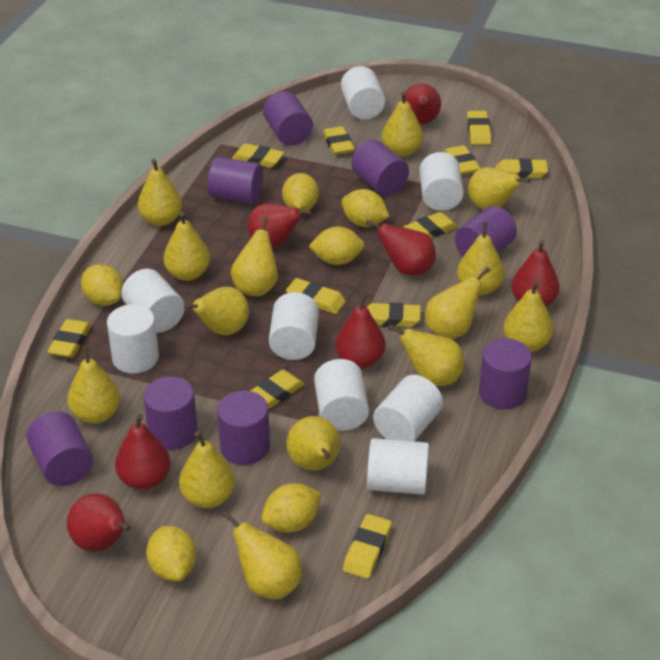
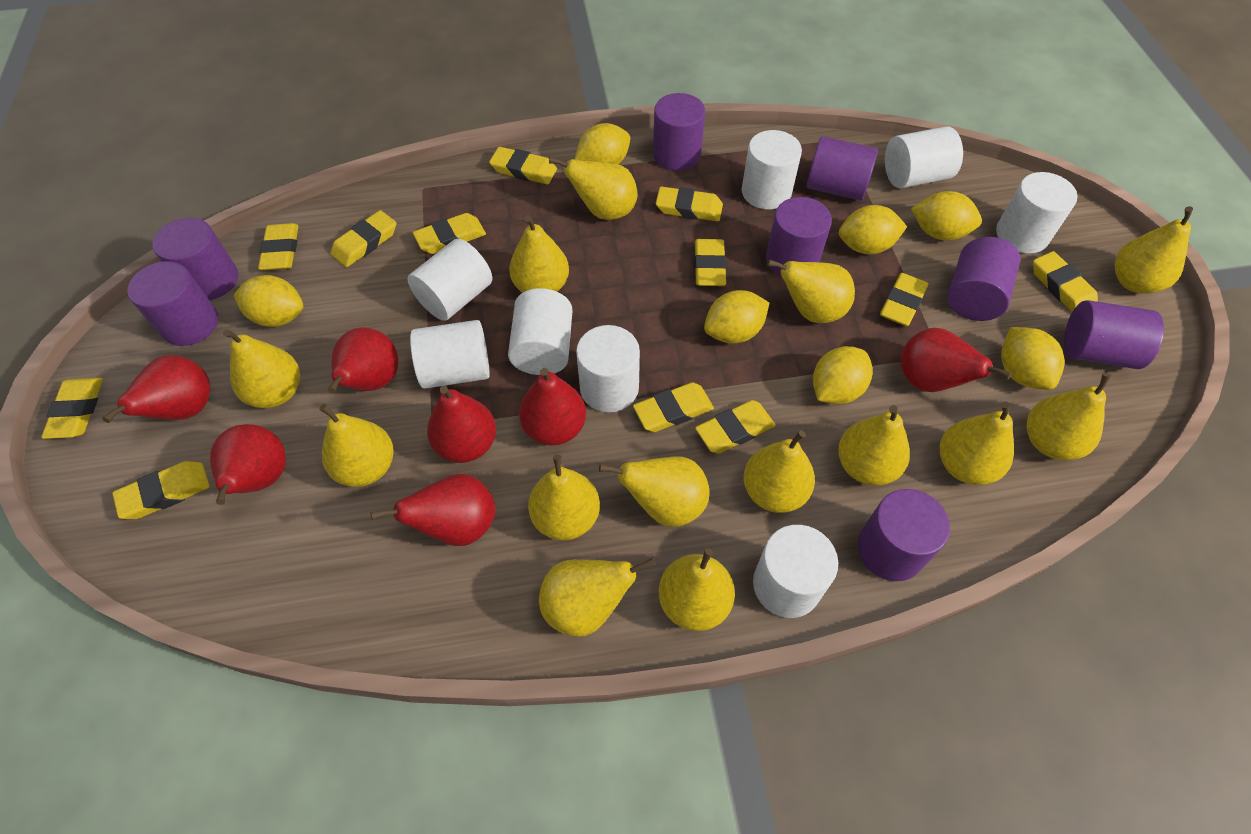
yellow eraser: 11 -> 12
yellow lemon: 6 -> 7

